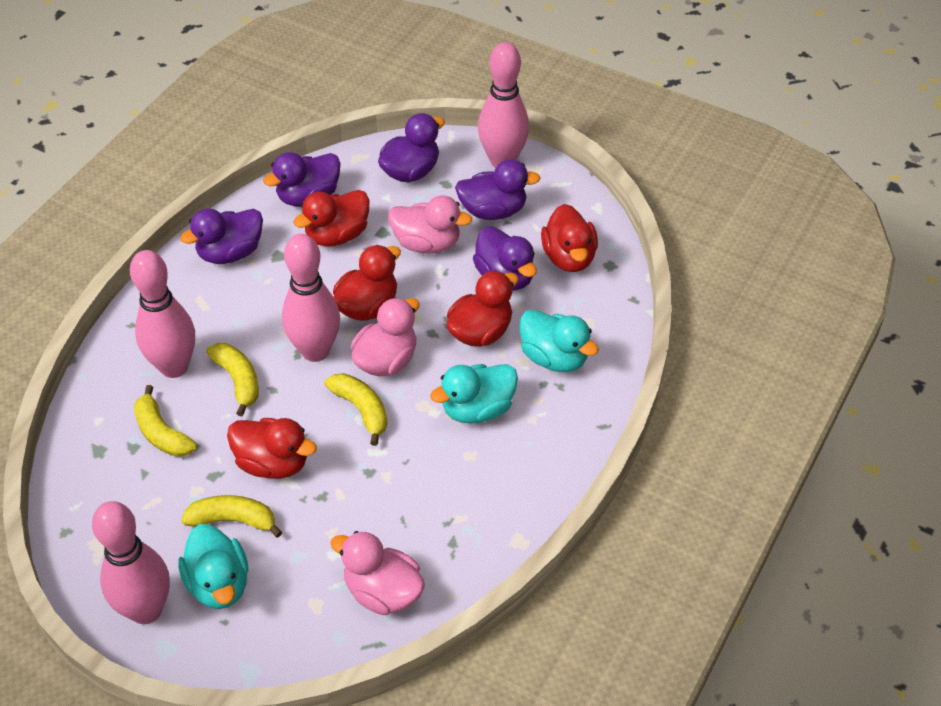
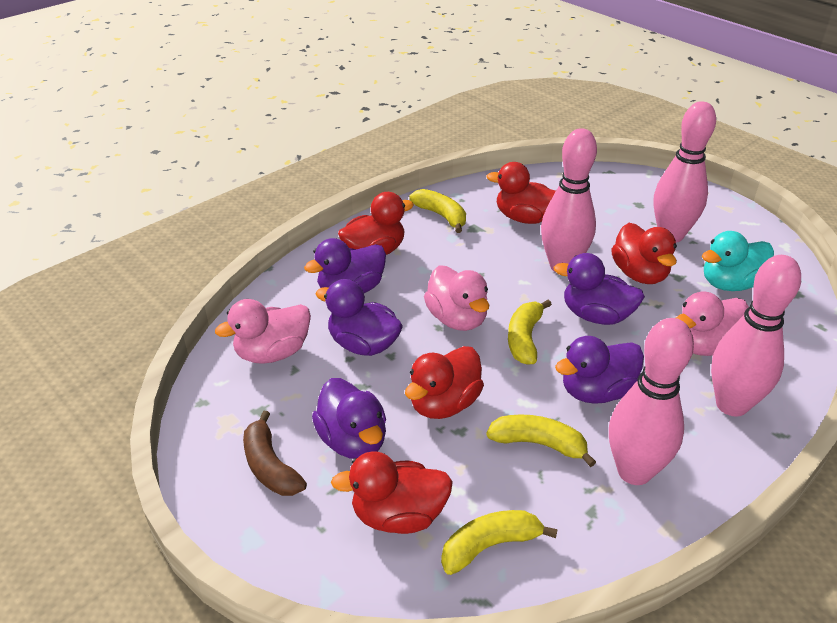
brown banana: 0 -> 1
turquoise duck: 3 -> 1

